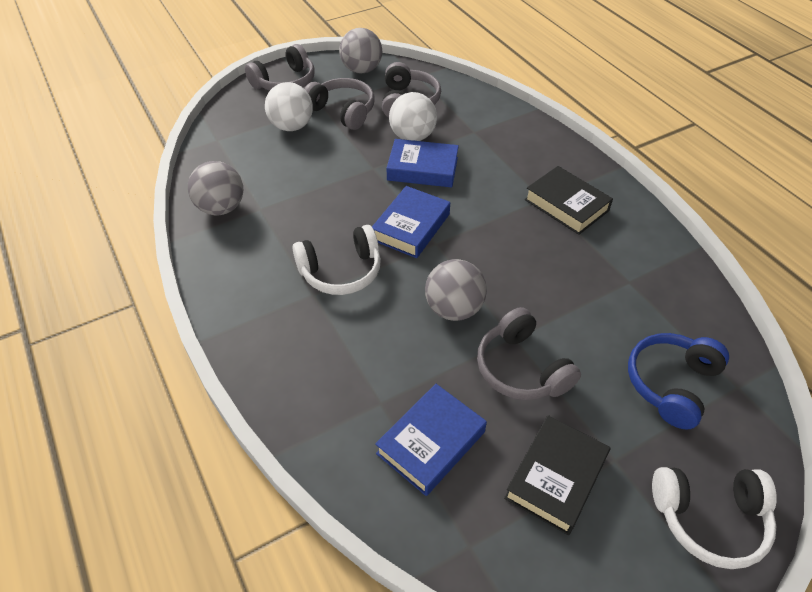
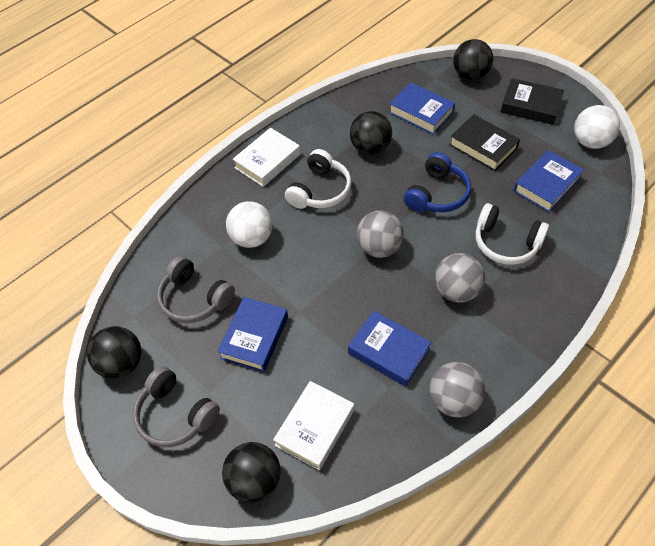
black ball: 0 -> 4
blue book: 3 -> 4
grey headphones: 4 -> 2
white book: 0 -> 2

